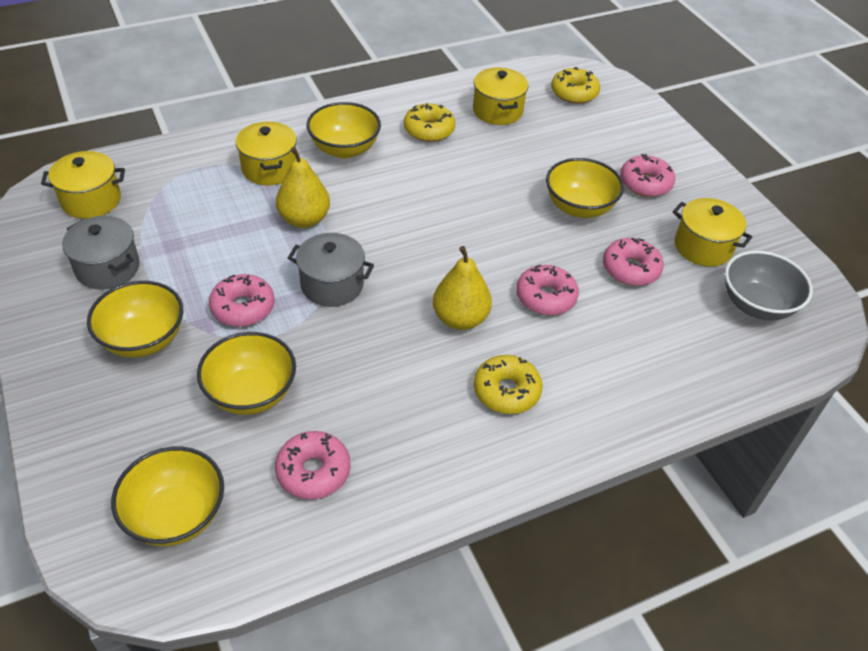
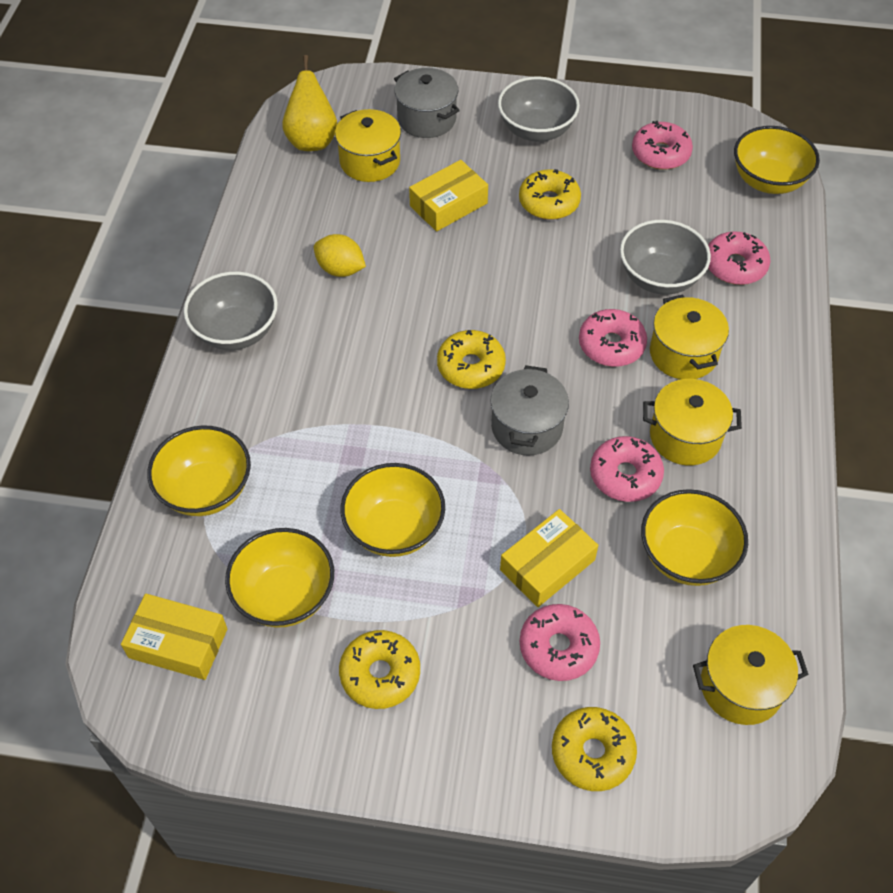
grey bowl: 1 -> 3
yellow box: 0 -> 3
yellow donut: 3 -> 4
yellow lemon: 0 -> 1
yellow pear: 2 -> 1

